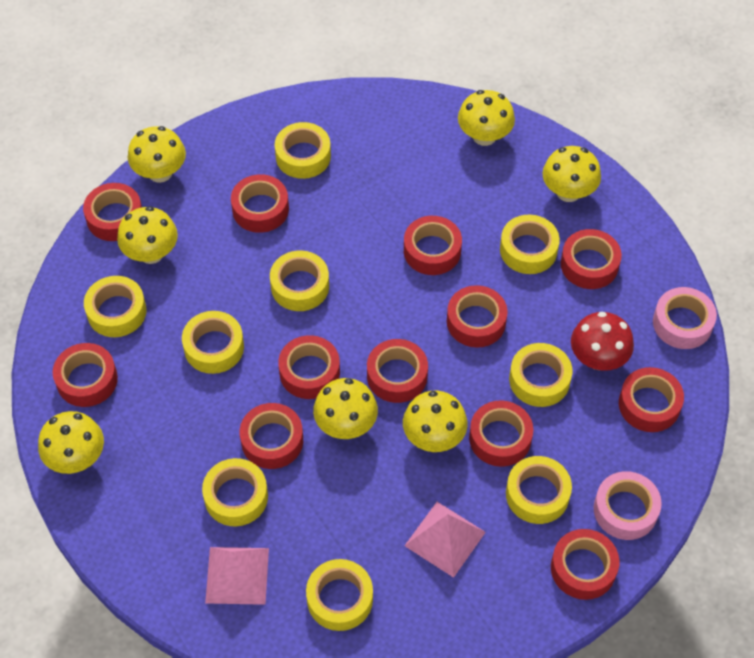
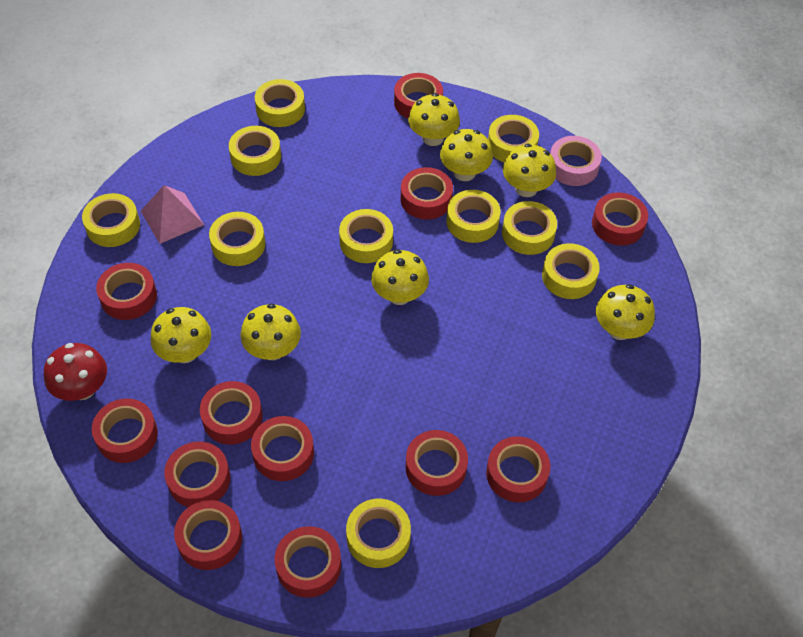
pink pyramid: 2 -> 1
pink tape: 2 -> 1
yellow tape: 9 -> 10

